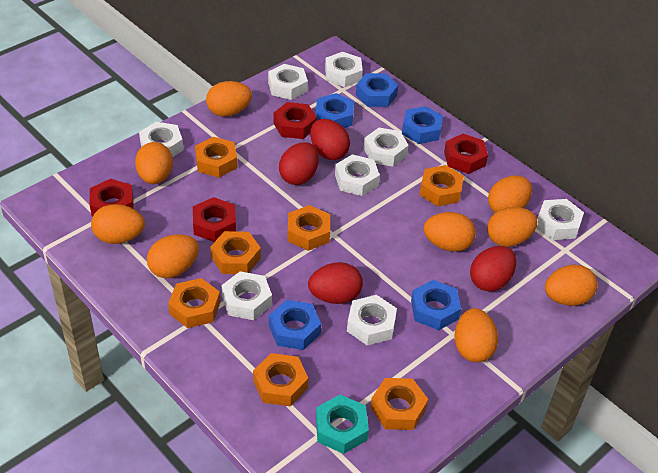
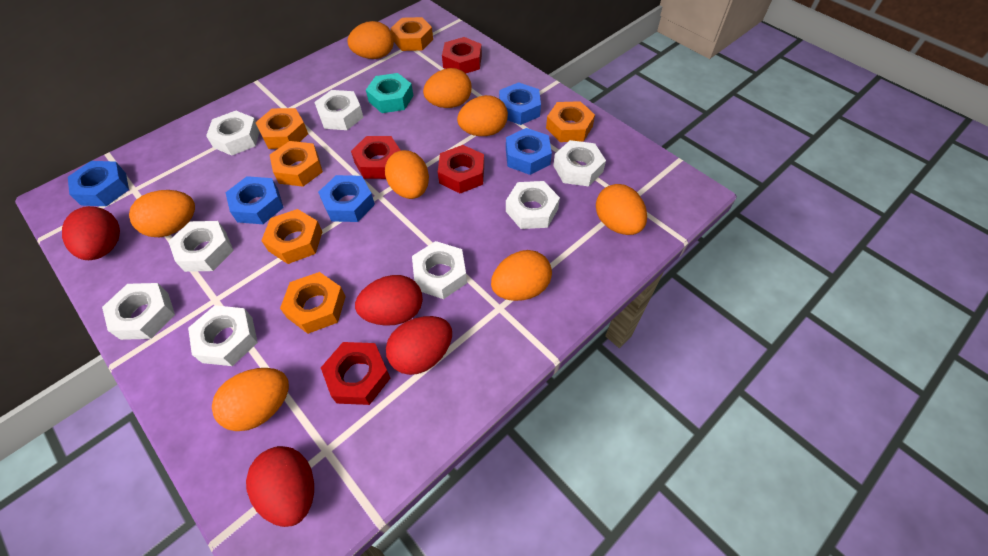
orange egg: 9 -> 8
orange nut: 7 -> 6

